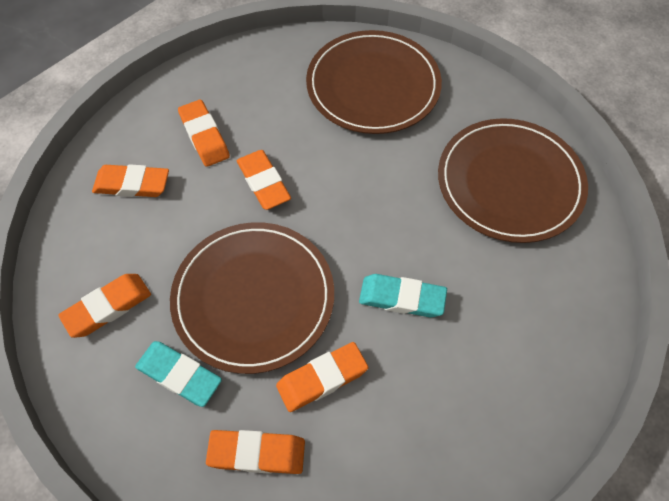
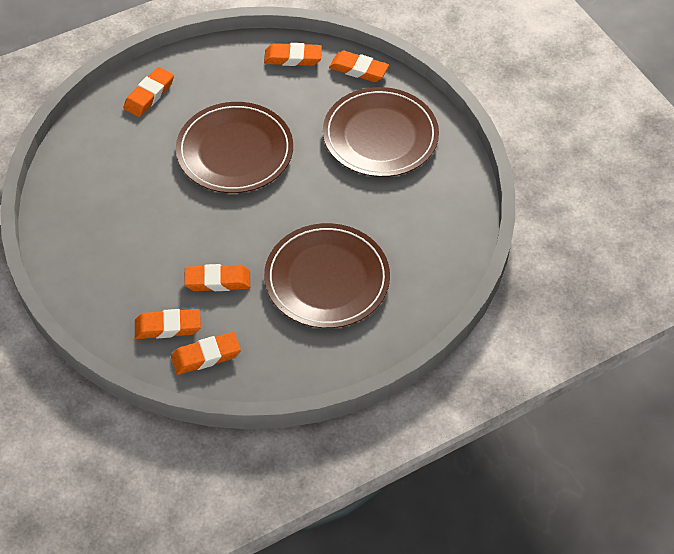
turquoise eraser: 2 -> 0

